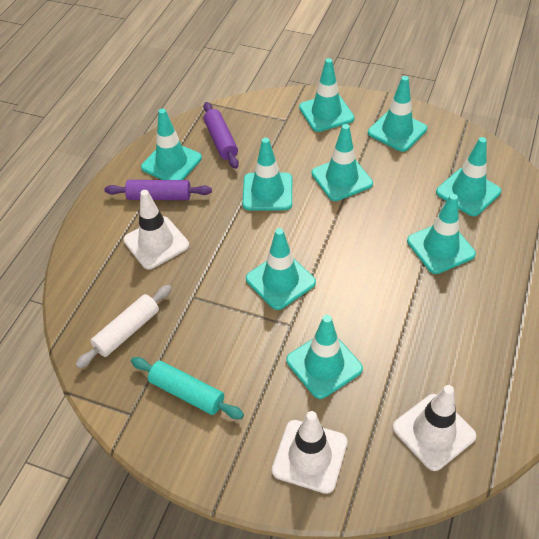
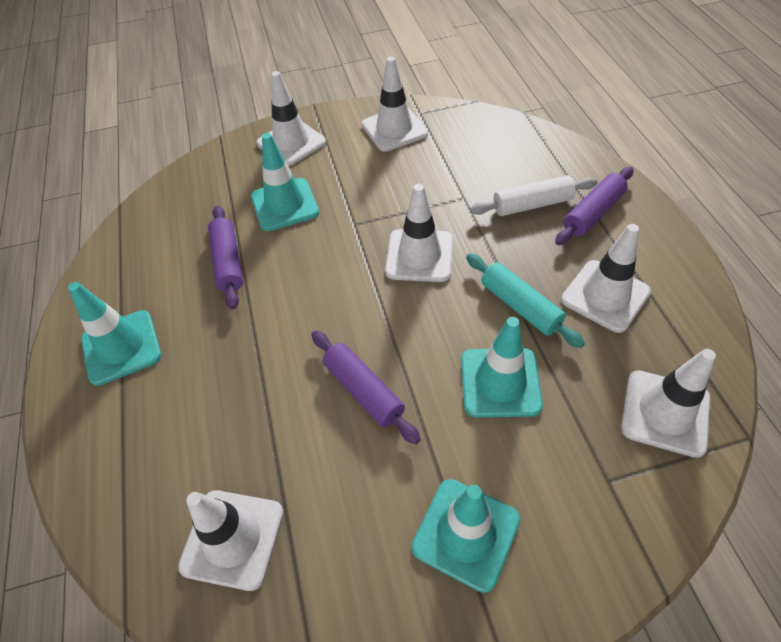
purple rolling pin: 2 -> 3
turquoise traffic cone: 9 -> 4
white traffic cone: 3 -> 6

